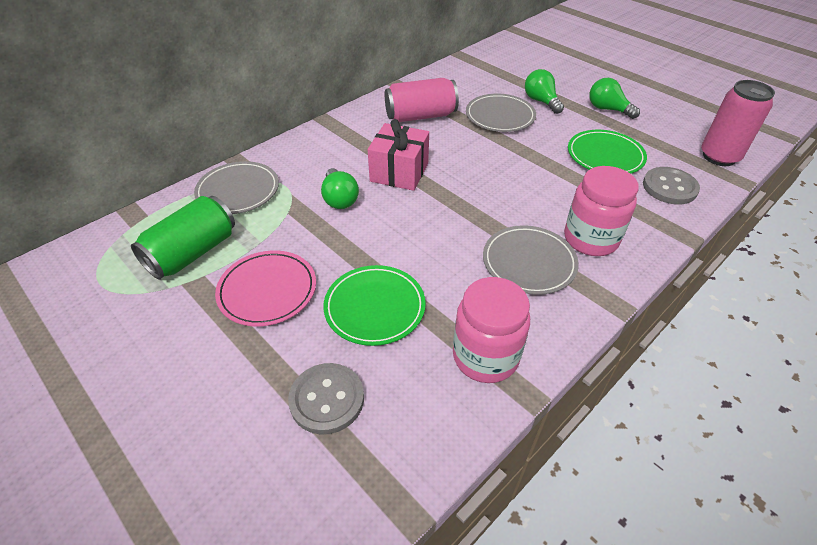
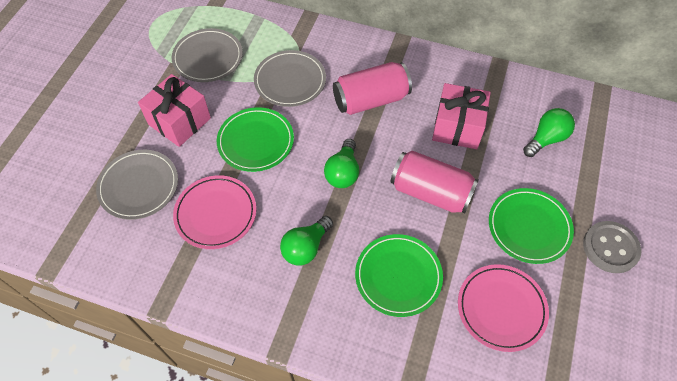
green can: 1 -> 0
green plate: 2 -> 3
grey button: 2 -> 1
pink gift: 1 -> 2
pink jar: 2 -> 0
pink plate: 1 -> 2

